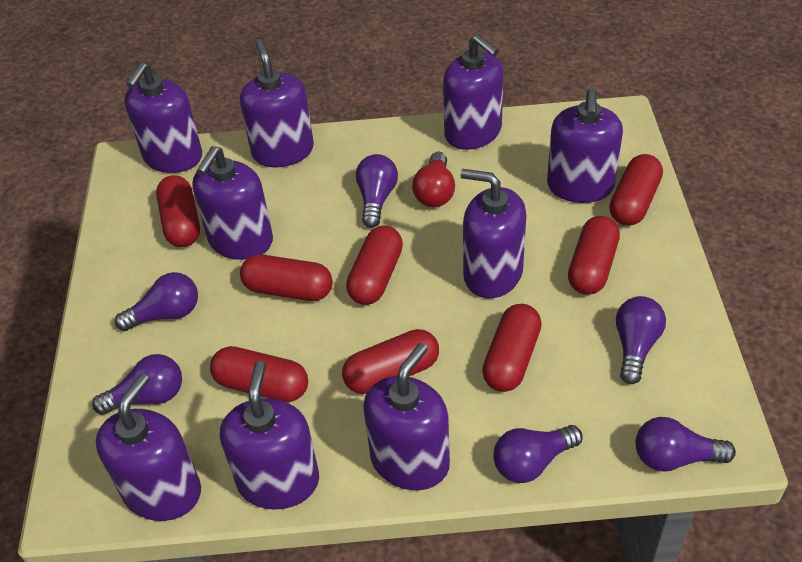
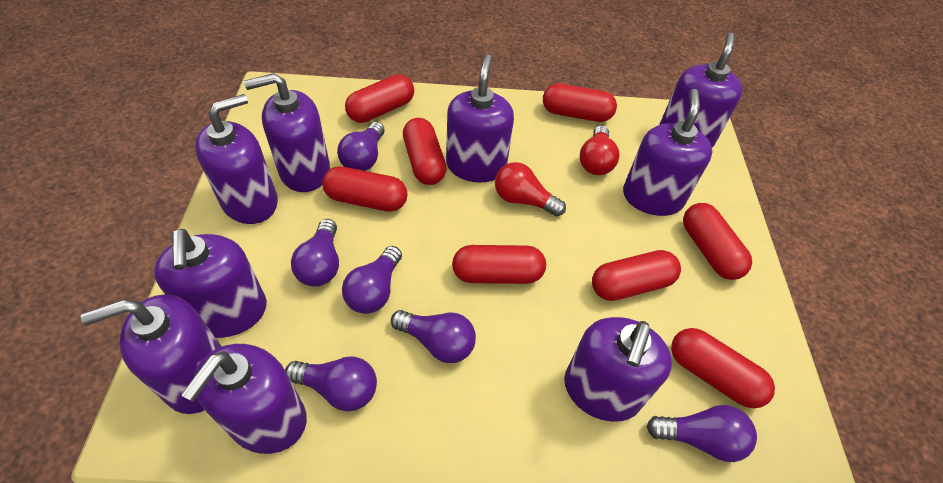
red light bulb: 1 -> 2

